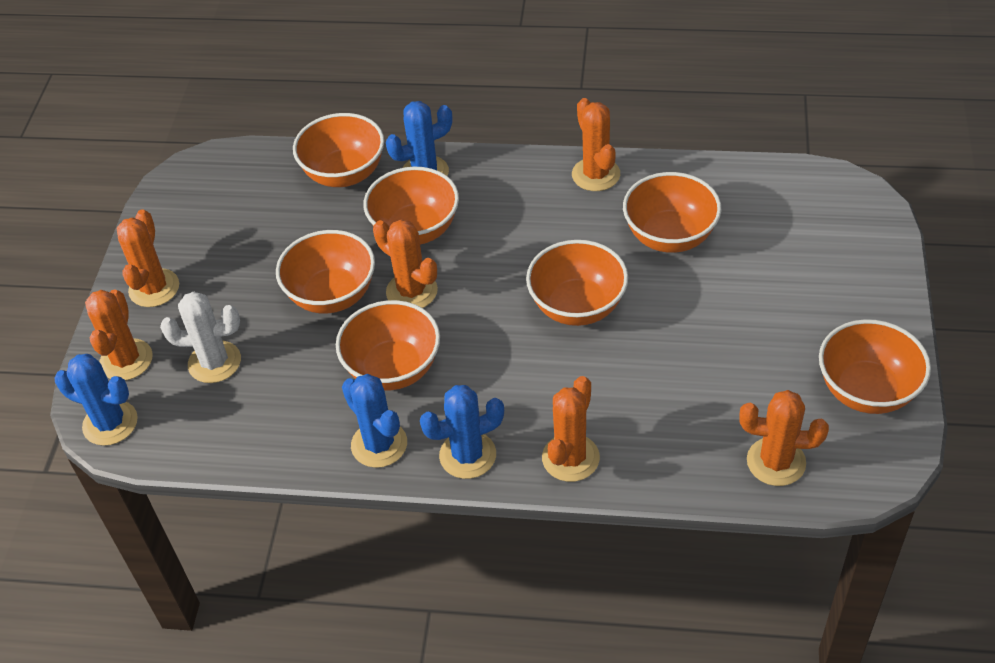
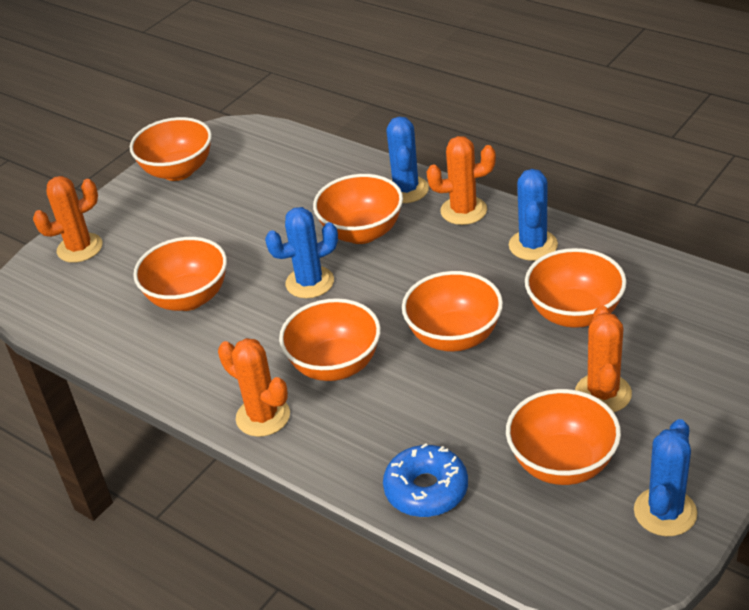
blue donut: 0 -> 1
orange cactus: 6 -> 4
white cactus: 1 -> 0

